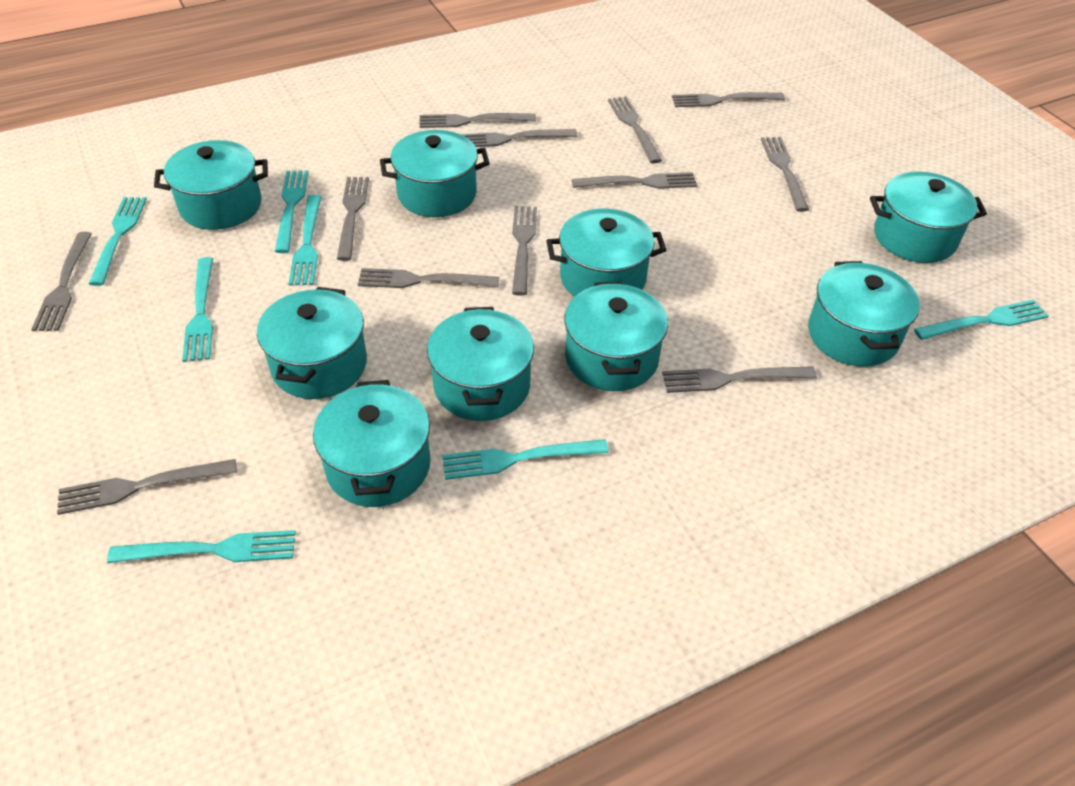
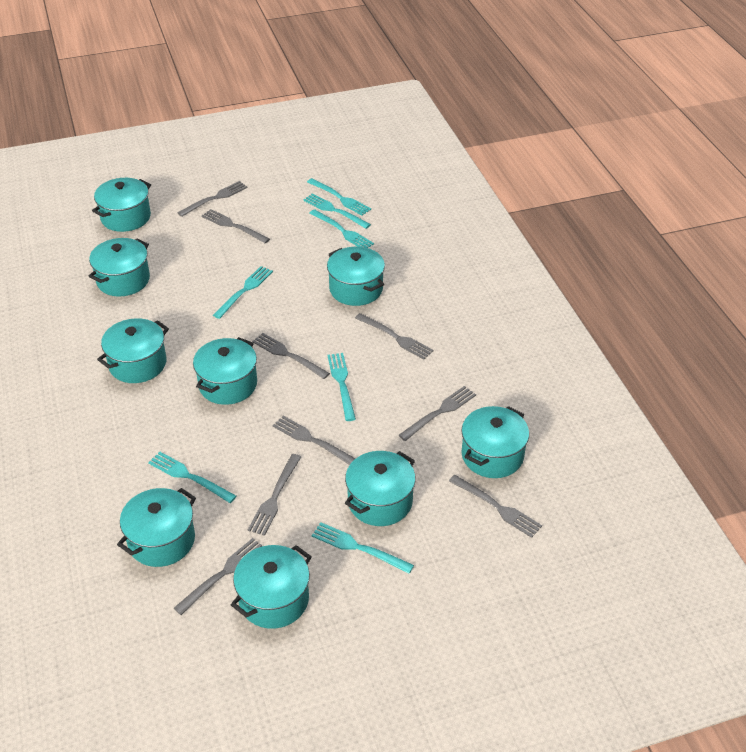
grey fork: 12 -> 9

